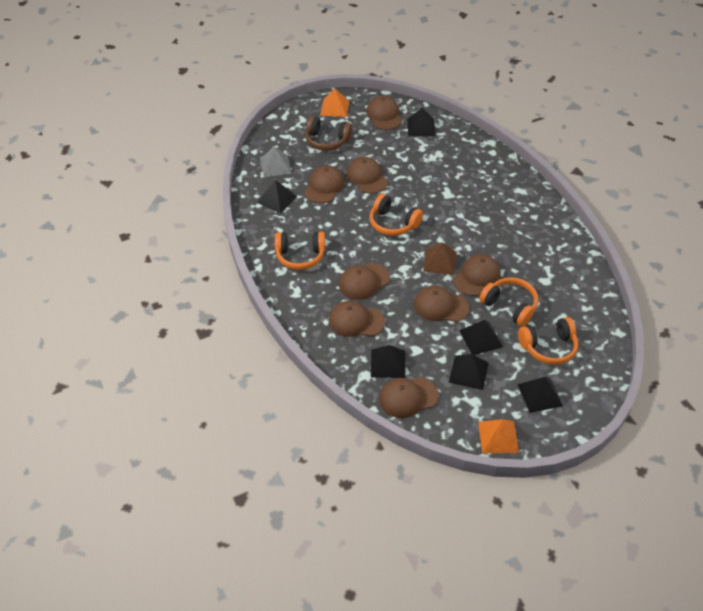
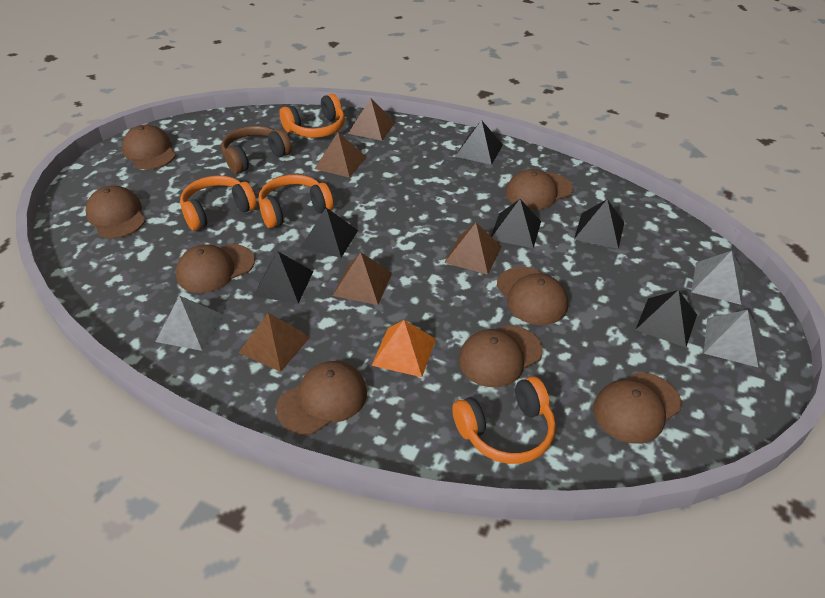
brown pyramid: 1 -> 5
grey pyramid: 1 -> 3
orange pyramid: 2 -> 1

